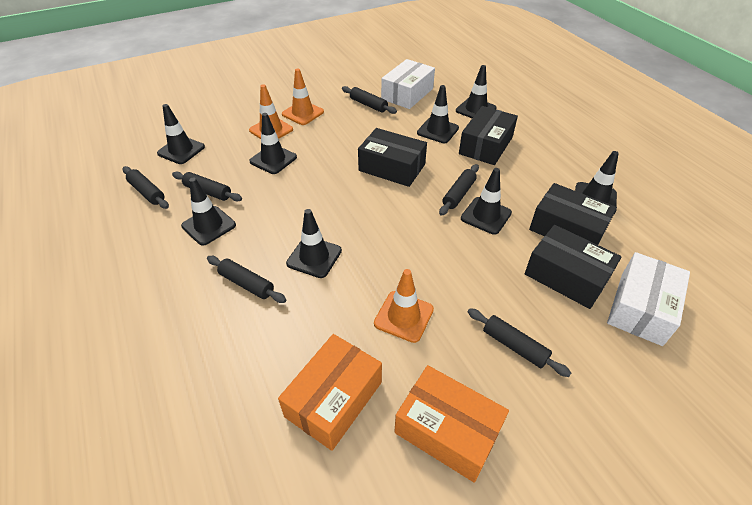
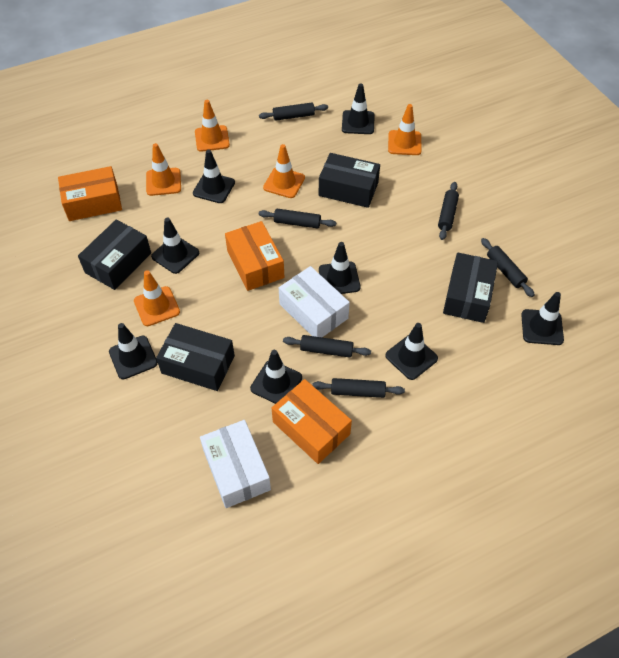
orange box: 2 -> 3
orange traffic cone: 3 -> 5

